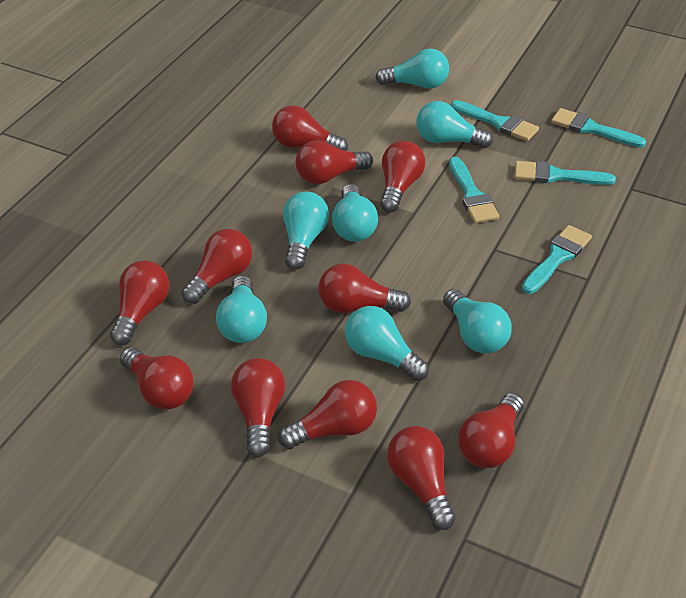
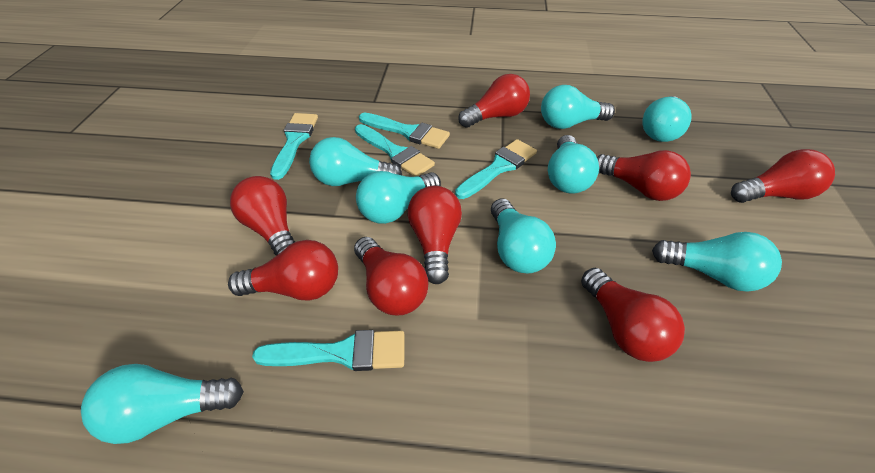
red light bulb: 11 -> 8
turquoise light bulb: 7 -> 8

